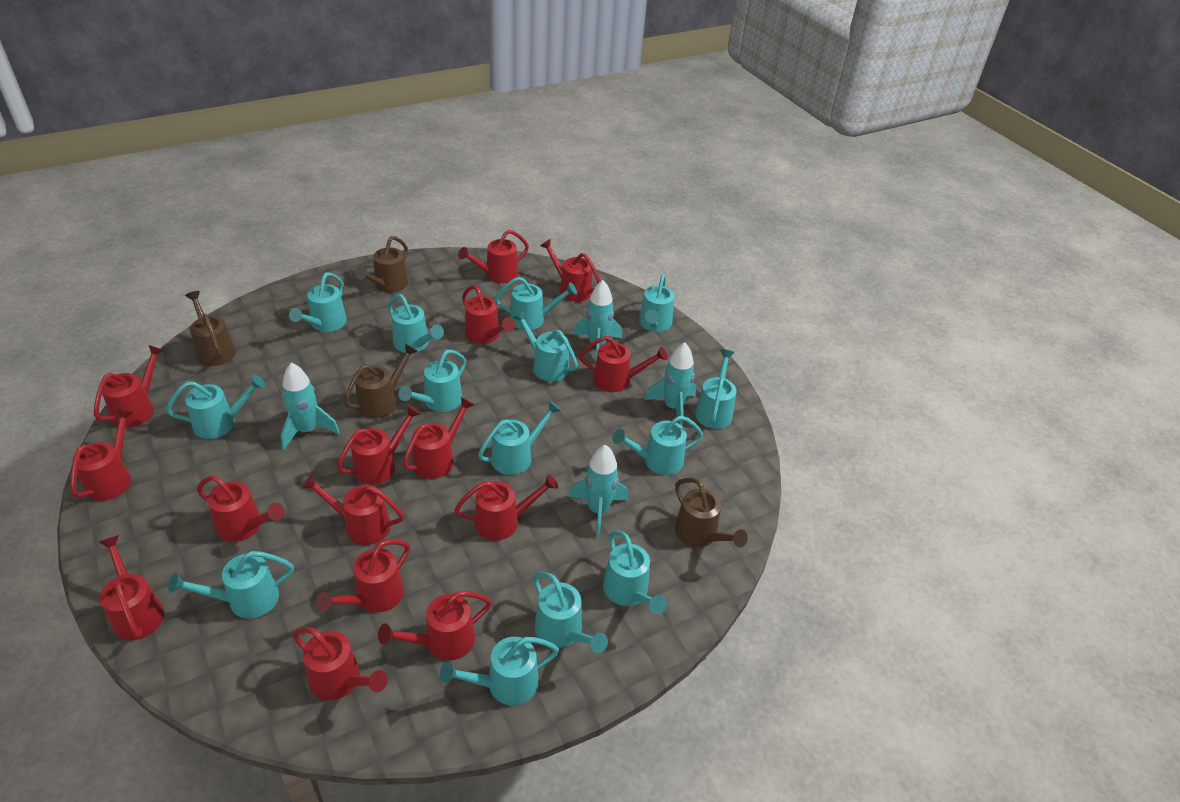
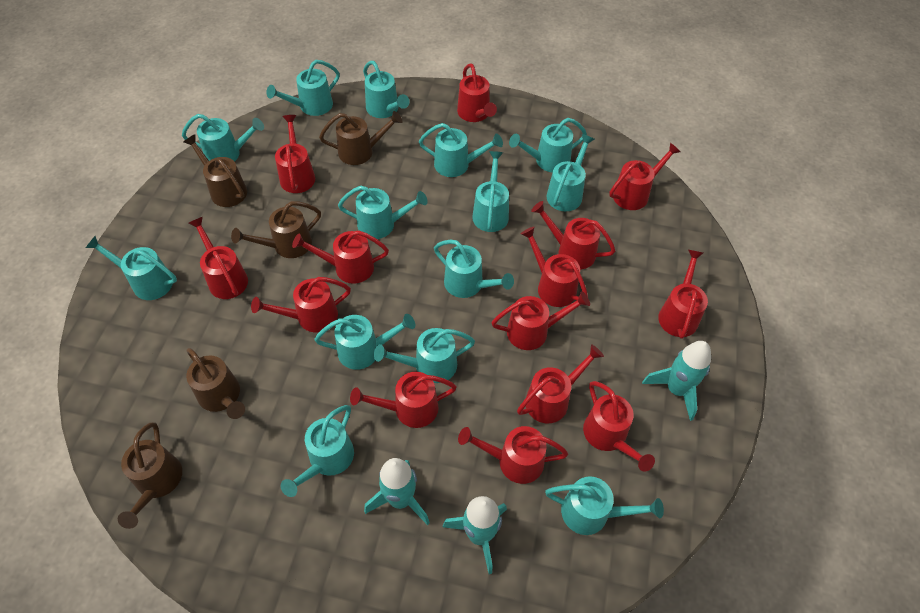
brown watering can: 4 -> 5
red watering can: 15 -> 14
turquoise rocket: 4 -> 3

